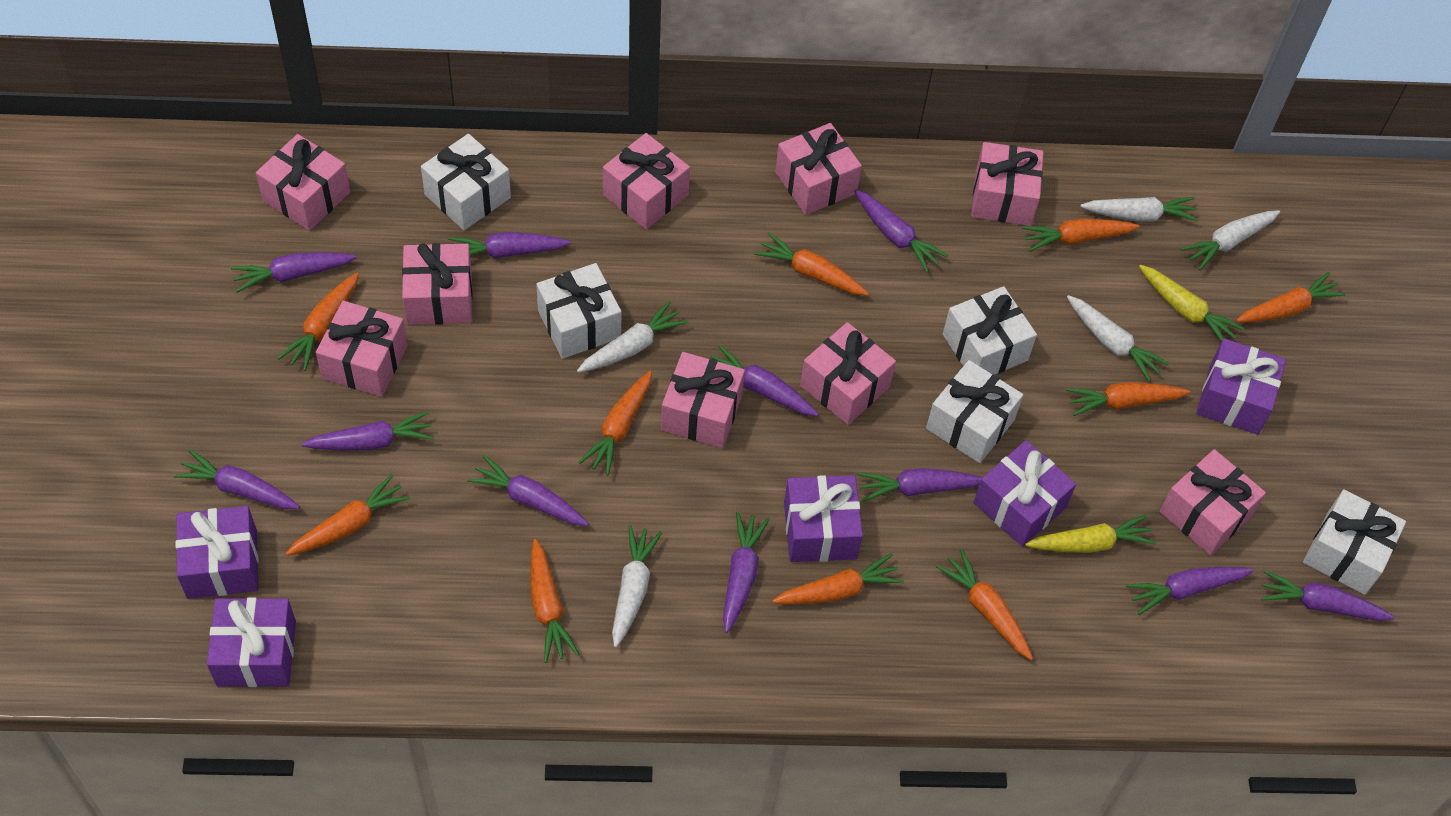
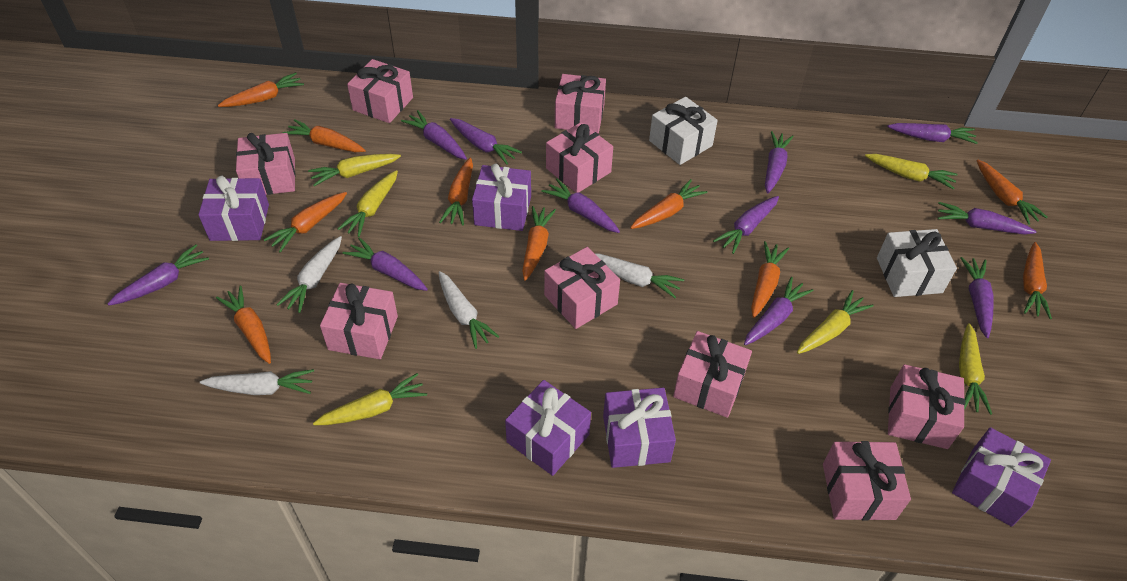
white carrot: 5 -> 4
white gift: 5 -> 2
yellow carrot: 2 -> 6

